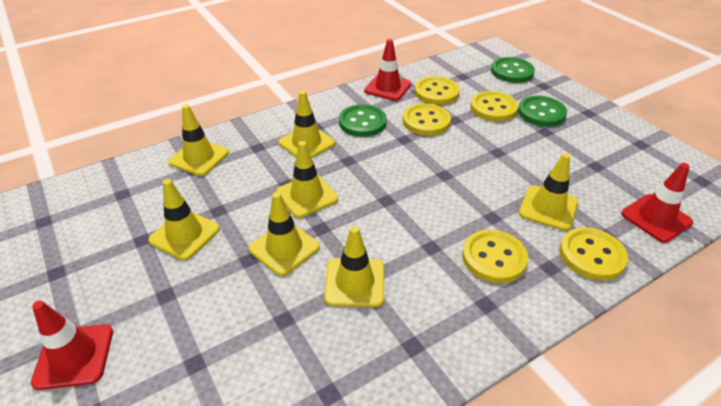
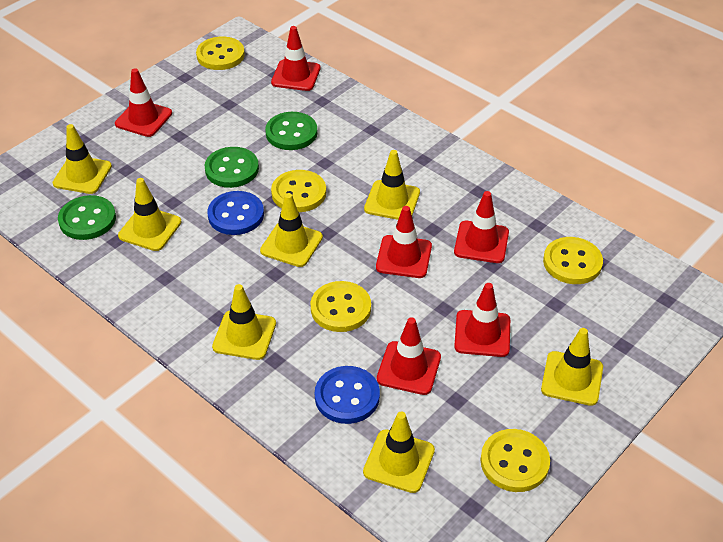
blue button: 0 -> 2
red traffic cone: 3 -> 6

